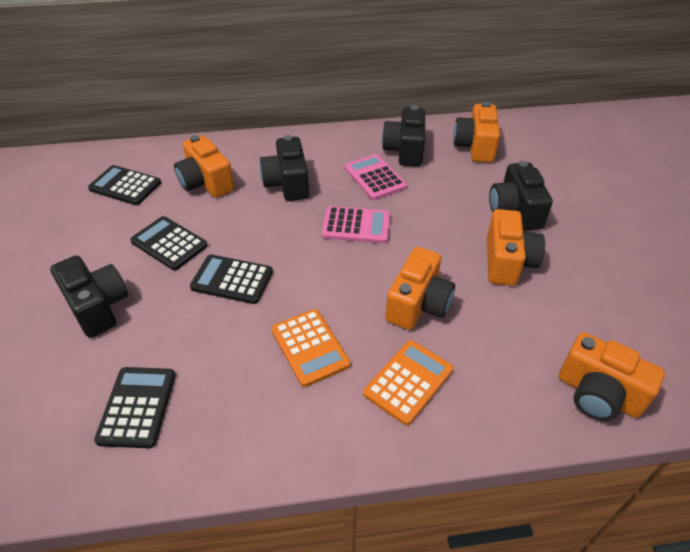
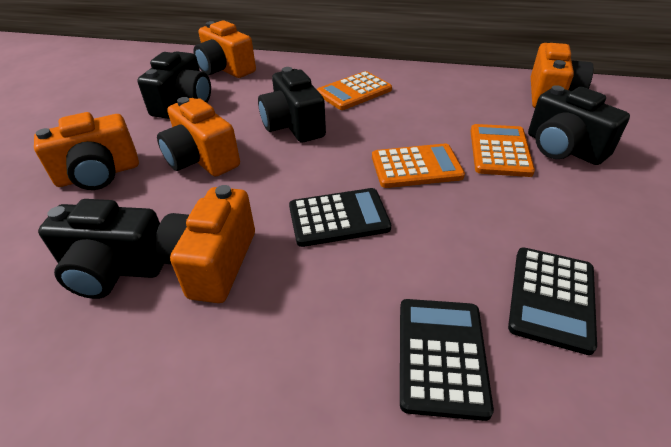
black calculator: 4 -> 3
orange calculator: 2 -> 3
pink calculator: 2 -> 0

